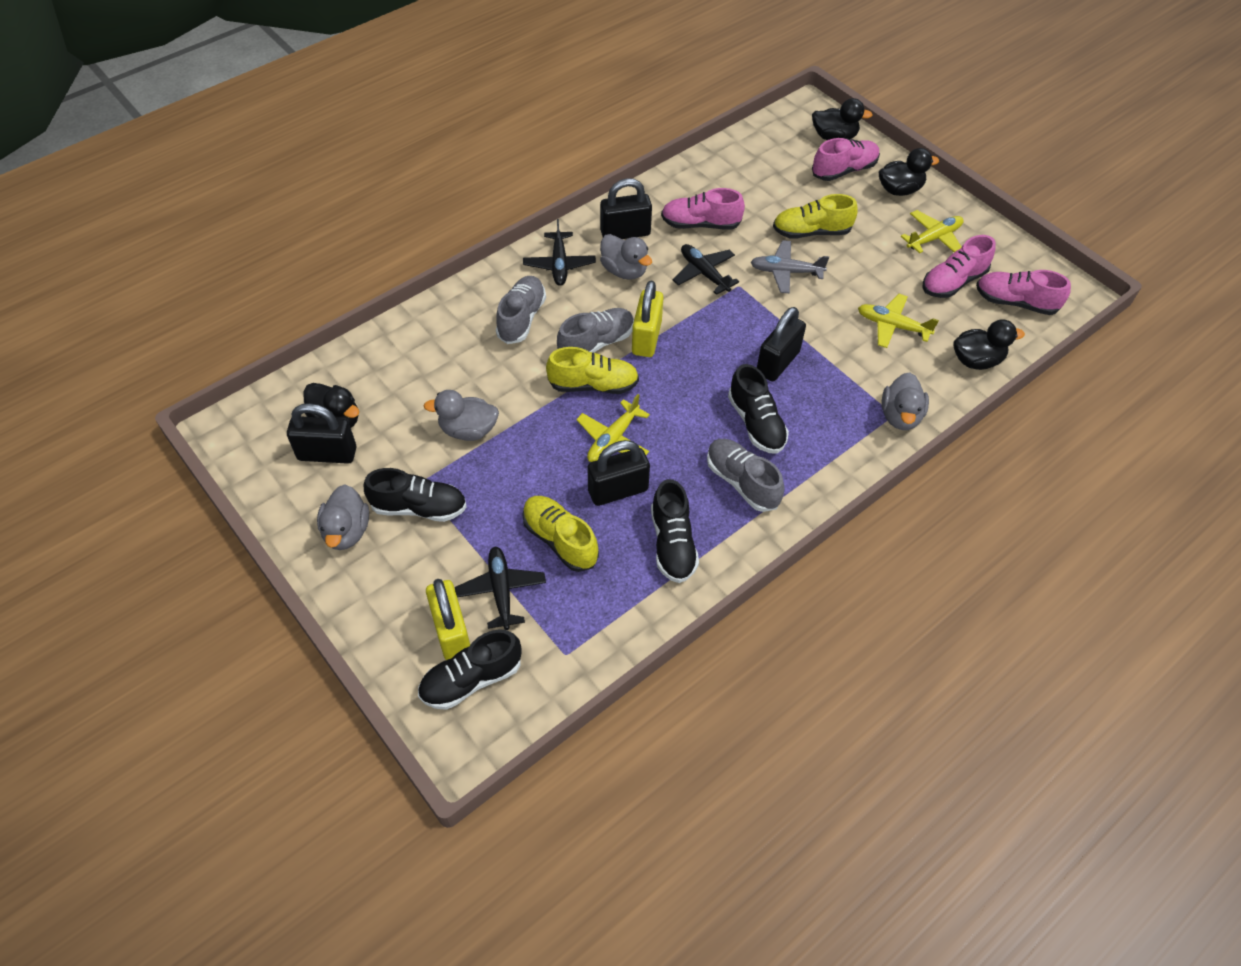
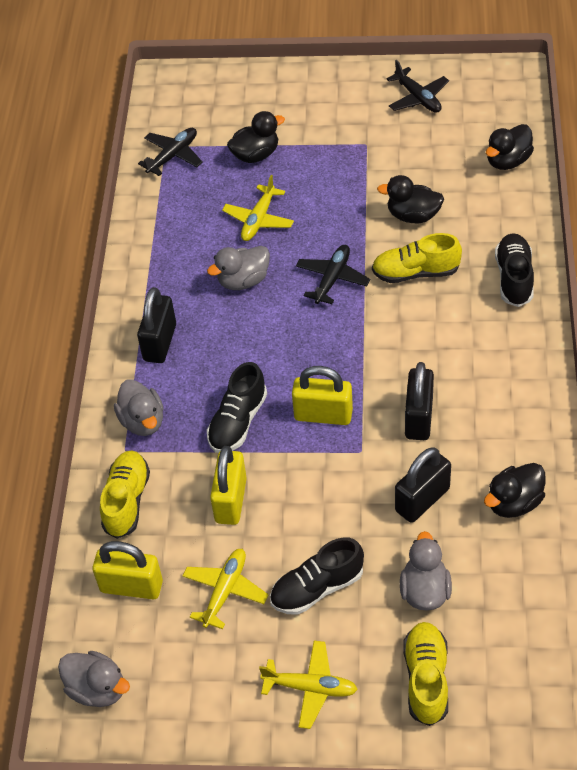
black padlock: 4 -> 3
black shoe: 4 -> 3
grey plane: 1 -> 0
grey shoe: 3 -> 0
pink shoe: 4 -> 0
yellow padlock: 2 -> 3

